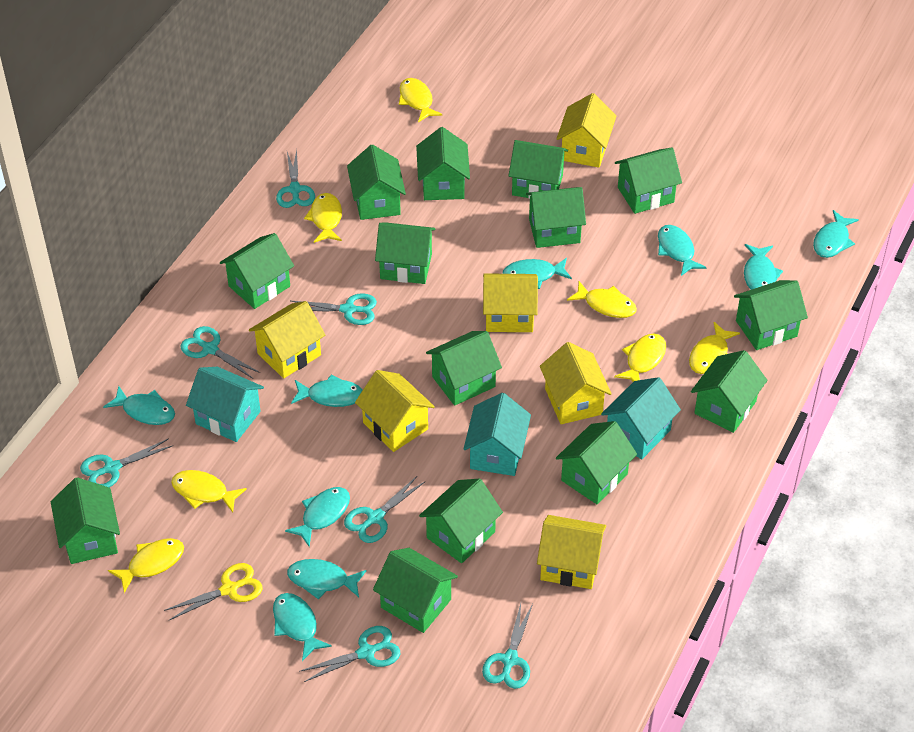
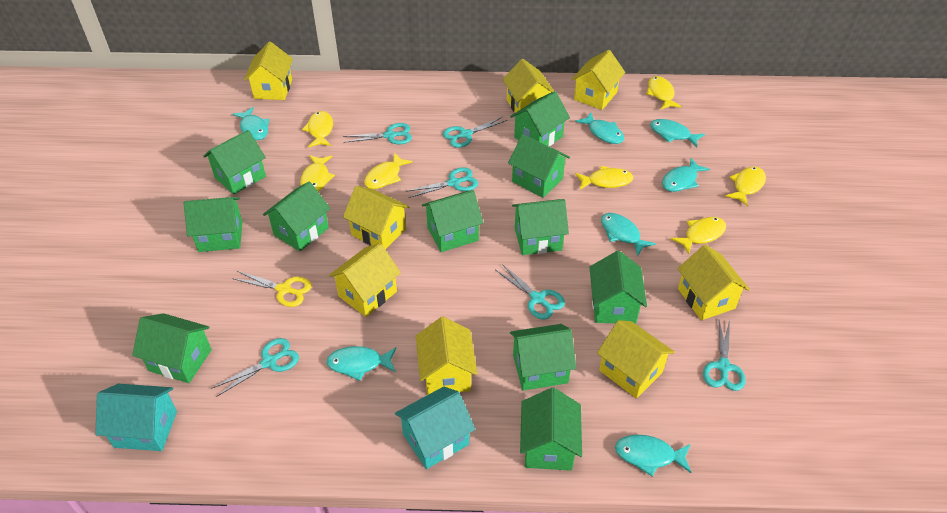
green house: 14 -> 11
turquoise fish: 9 -> 7
turquoise house: 3 -> 2
turquoise scissors: 7 -> 6
yellow house: 6 -> 8

